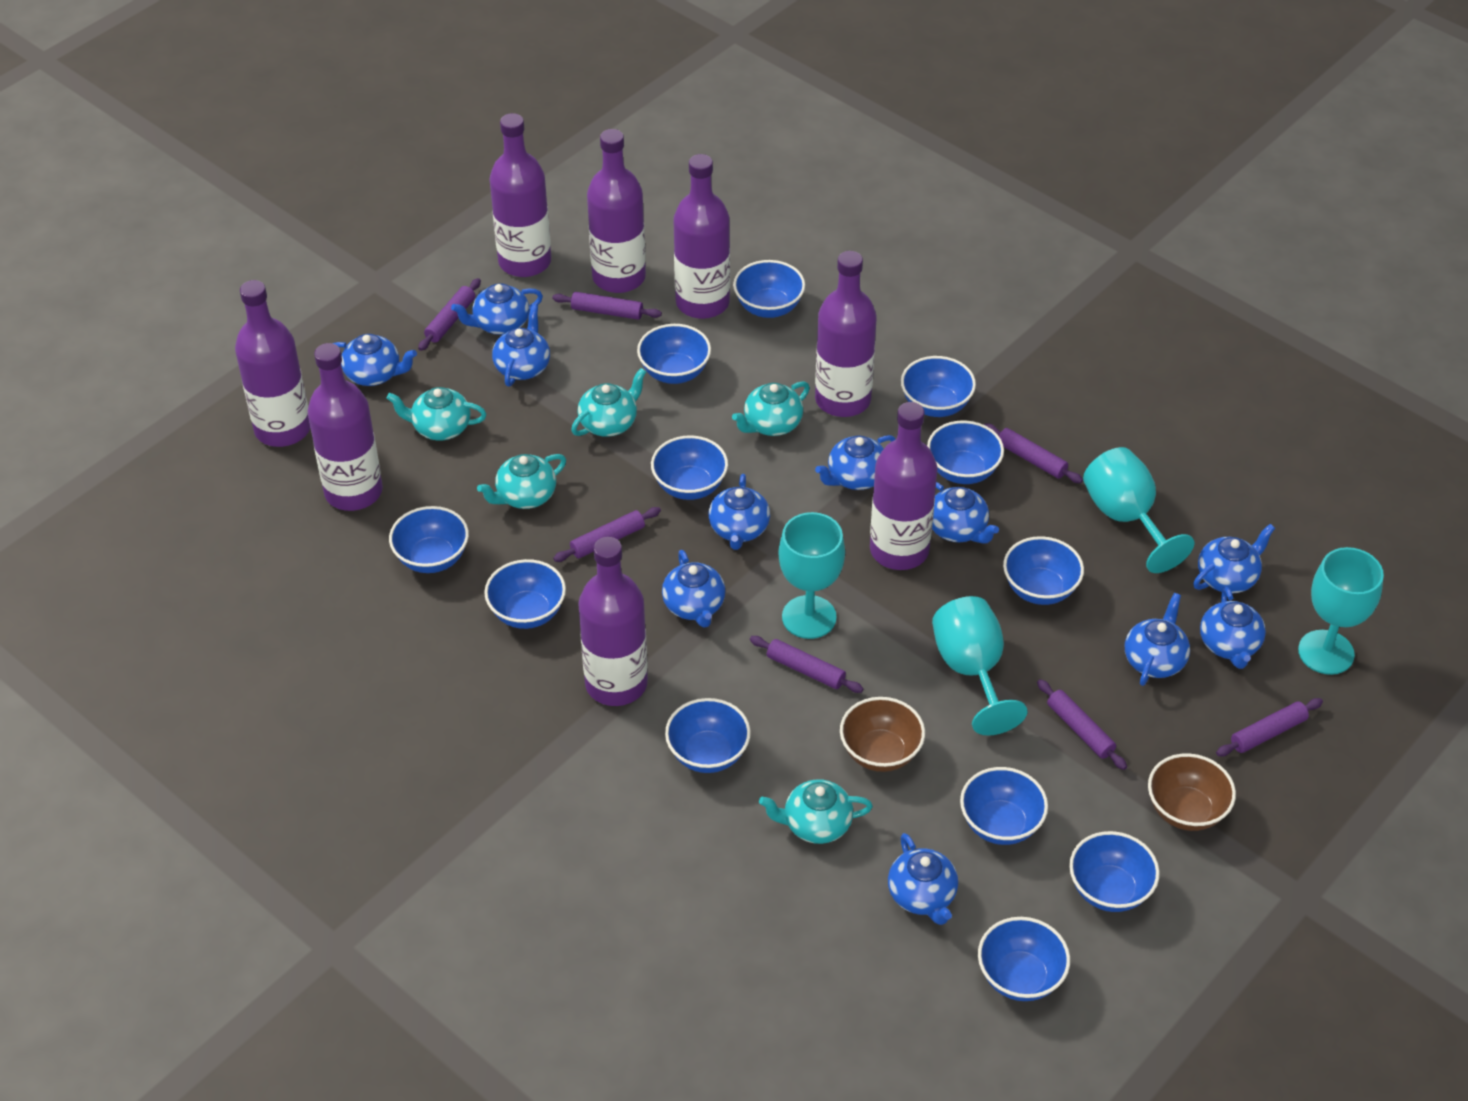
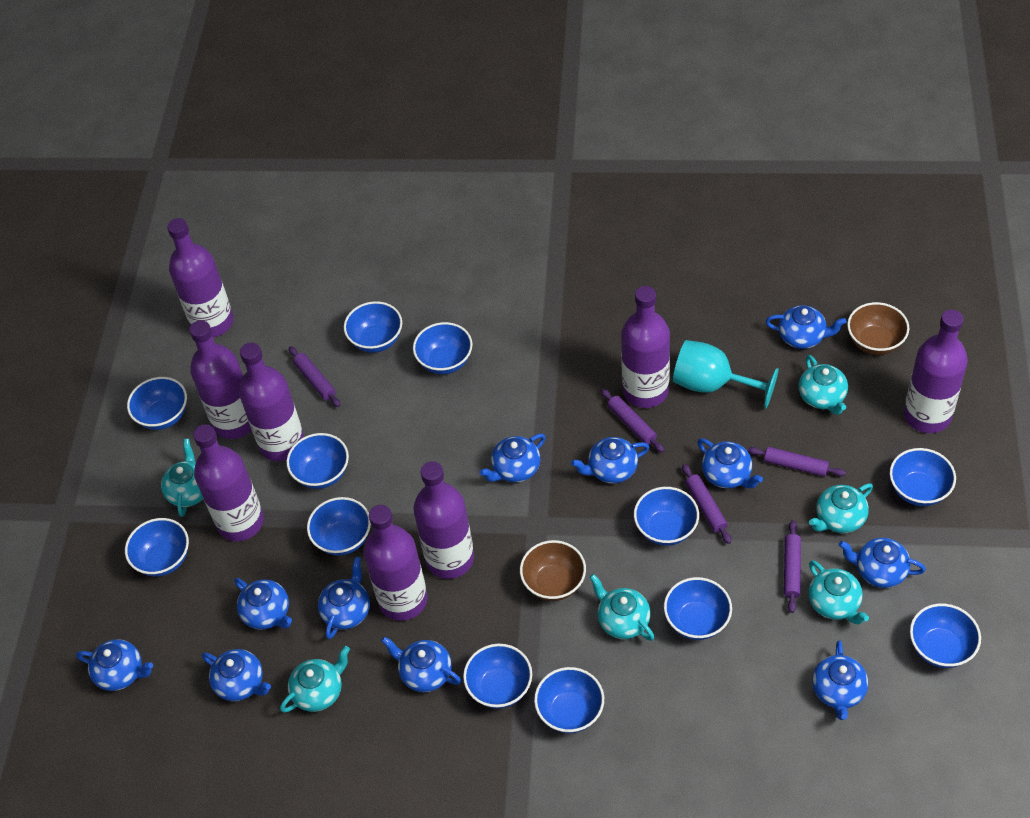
purple rolling pin: 7 -> 5
turquoise goblet: 4 -> 1
turquoise teapot: 5 -> 6

